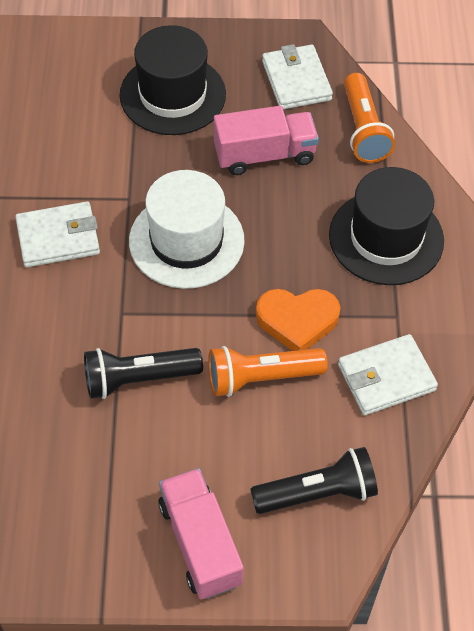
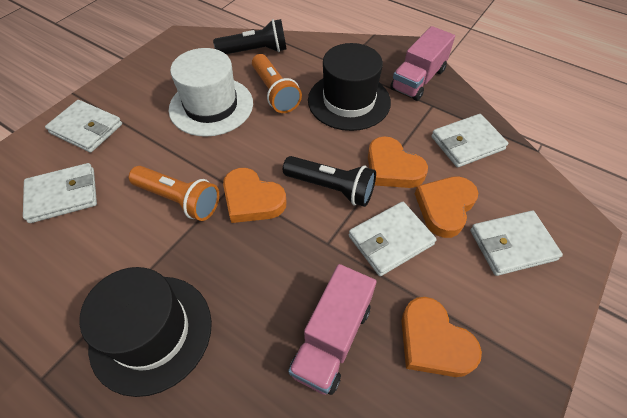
orange heart: 1 -> 4
white wallet: 3 -> 5

